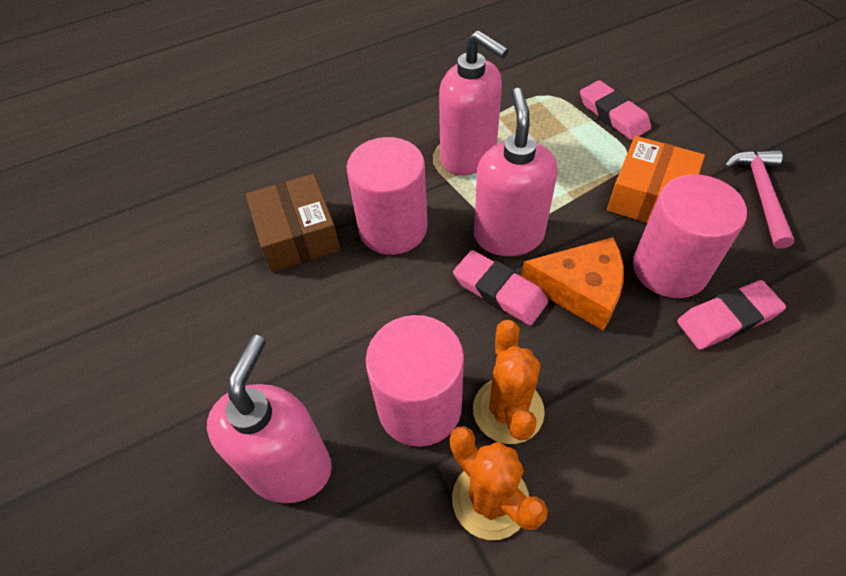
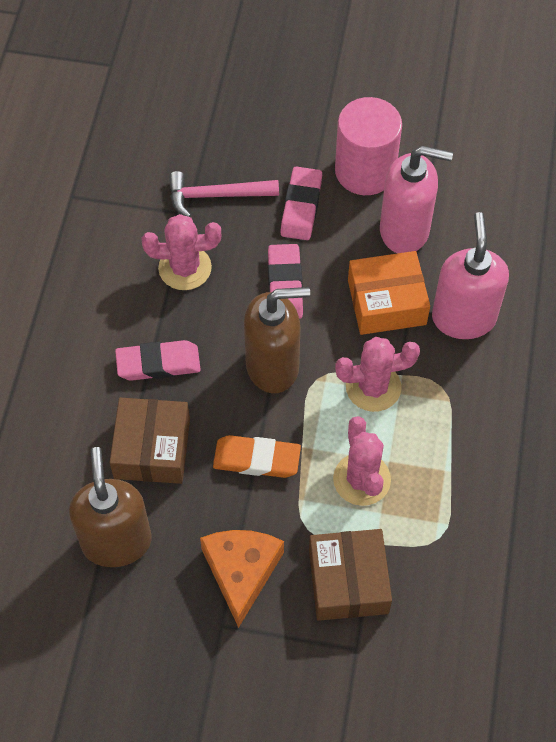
brown box: 1 -> 2
brown soap dispenser: 0 -> 2
orange cactus: 2 -> 0
orange eraser: 0 -> 1
pink cactus: 0 -> 3
pink cylinder: 3 -> 1
pink soap dispenser: 3 -> 2

